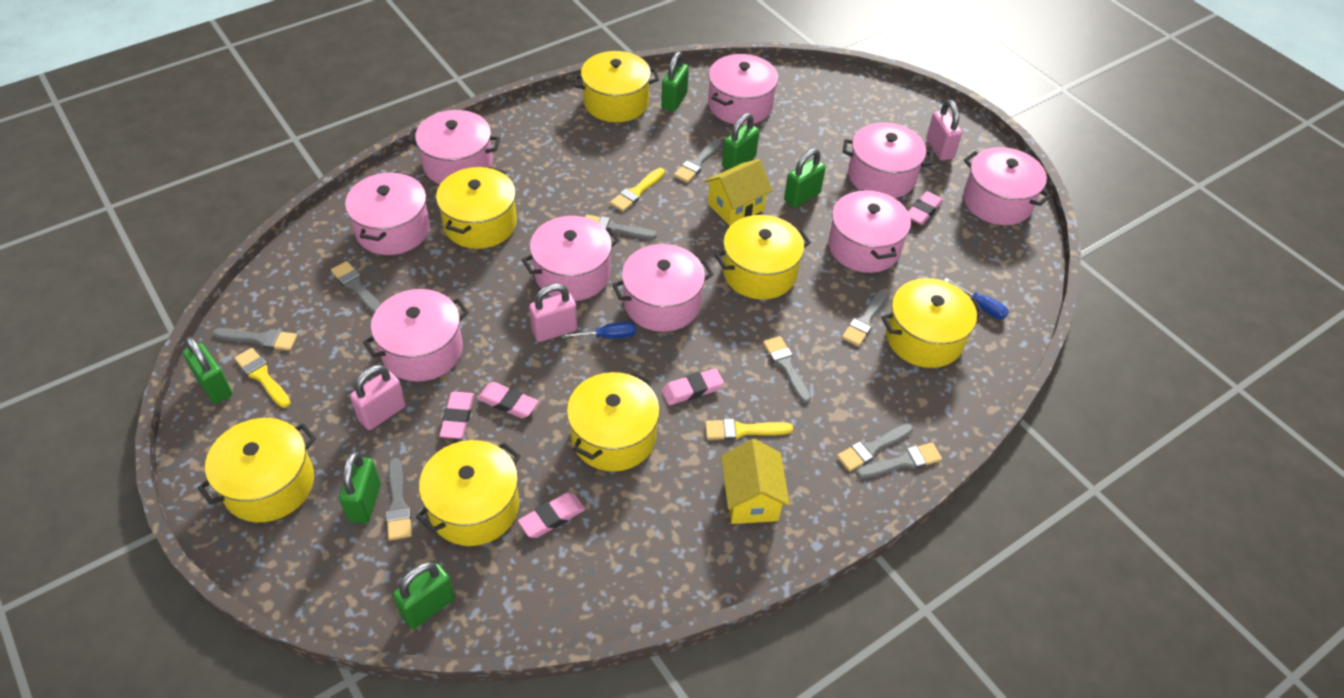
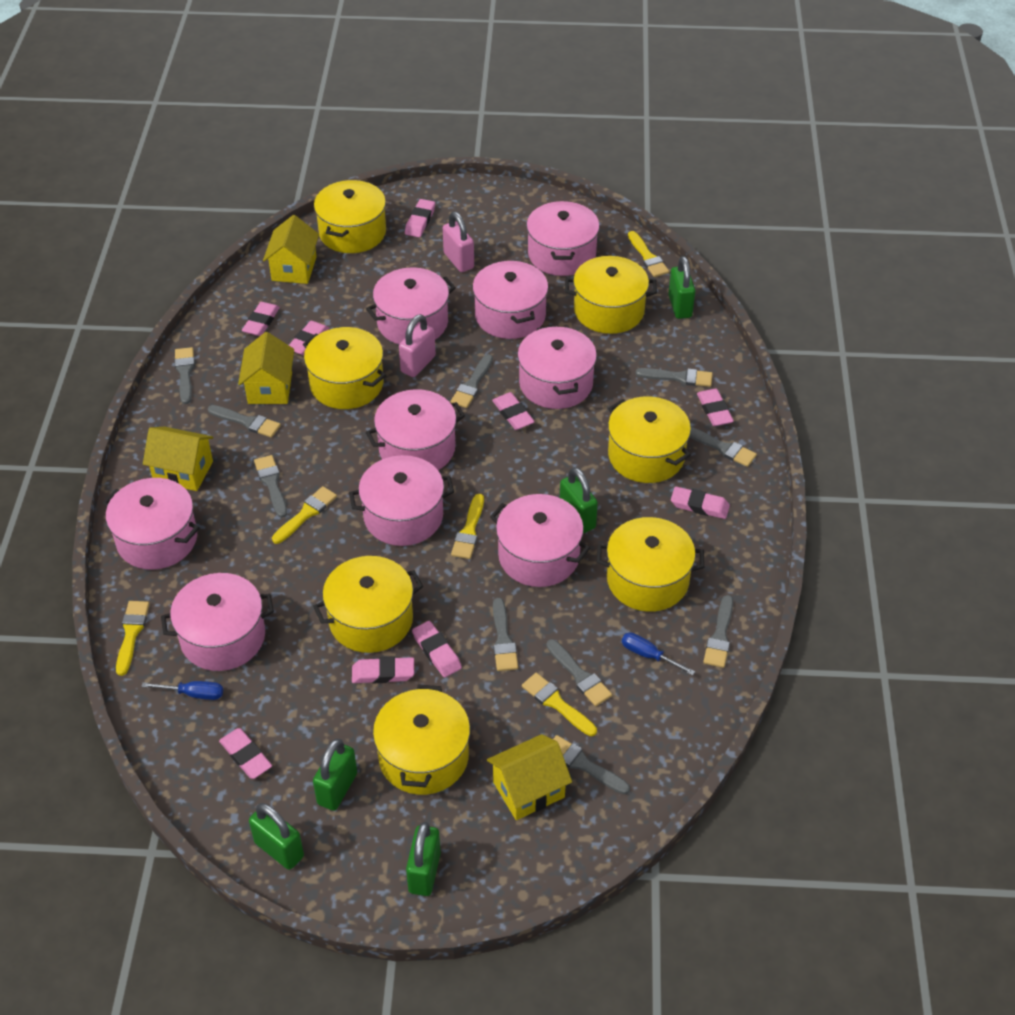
green padlock: 6 -> 5
grey brush: 9 -> 10
pink eraser: 5 -> 9
pink padlock: 3 -> 2
yellow brush: 3 -> 5
yellow house: 2 -> 4

